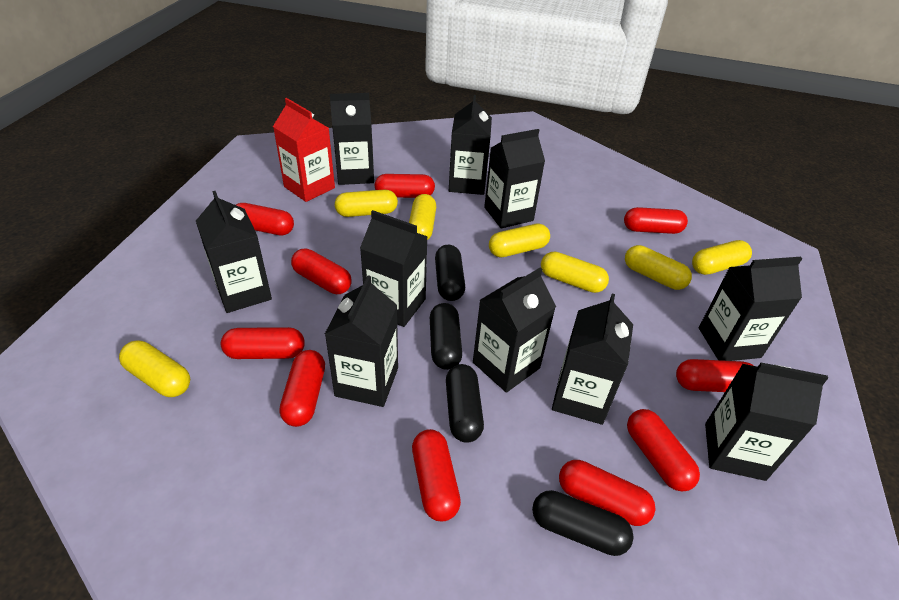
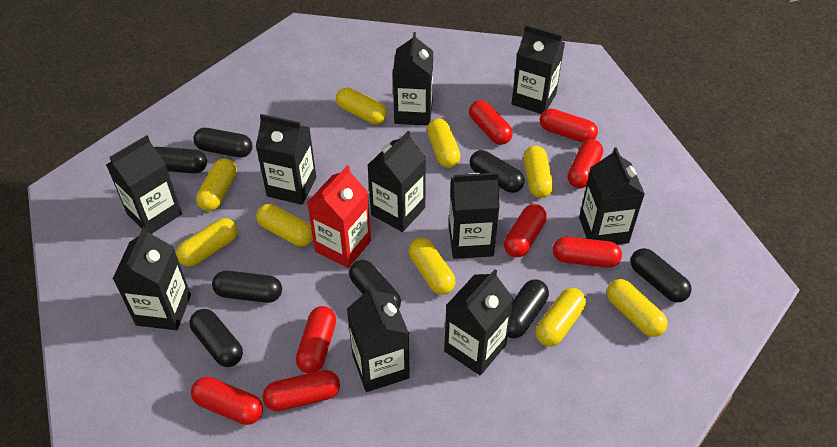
black capsule: 4 -> 8
red capsule: 10 -> 8
yellow capsule: 7 -> 9

